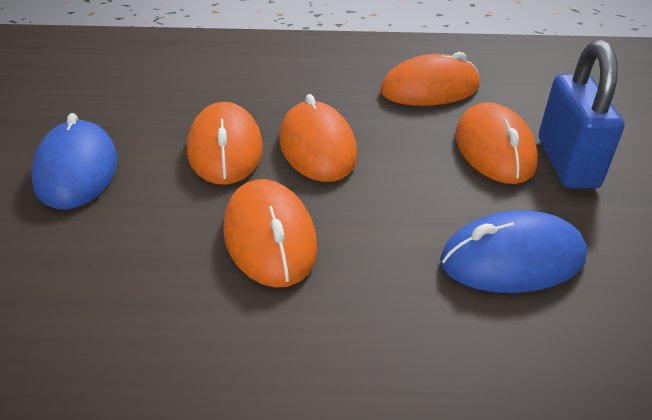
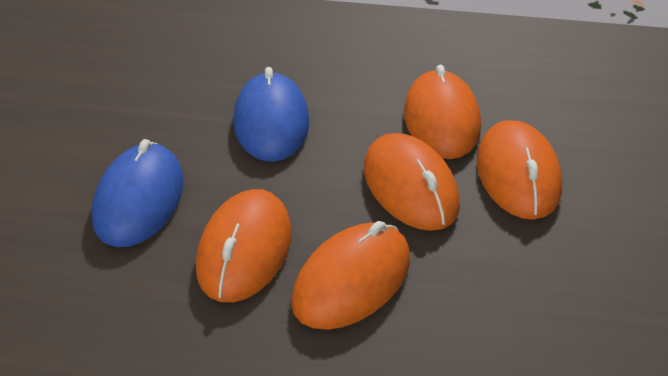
blue padlock: 1 -> 0

